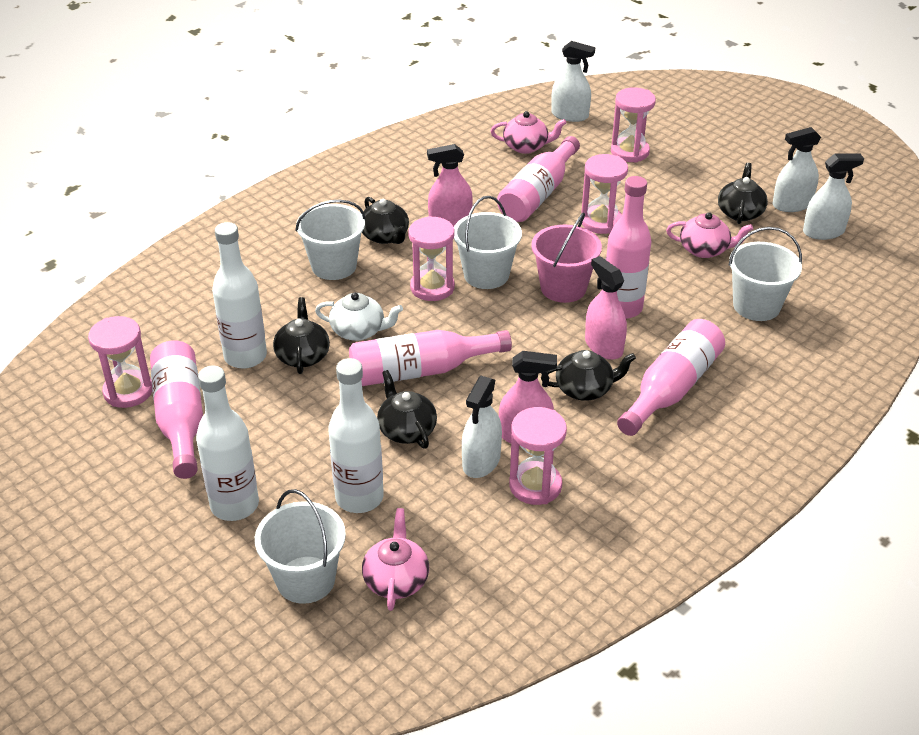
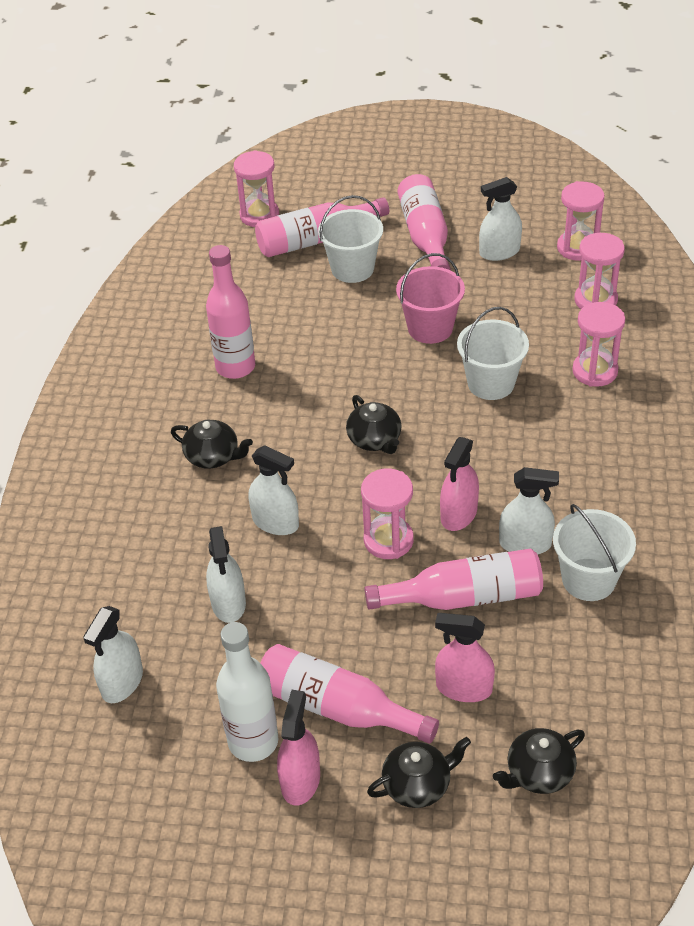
black teapot: 5 -> 4
pink teapot: 3 -> 0
white bottle: 3 -> 1
white bucket: 4 -> 3
white spray bottle: 4 -> 5
white teapot: 1 -> 0

